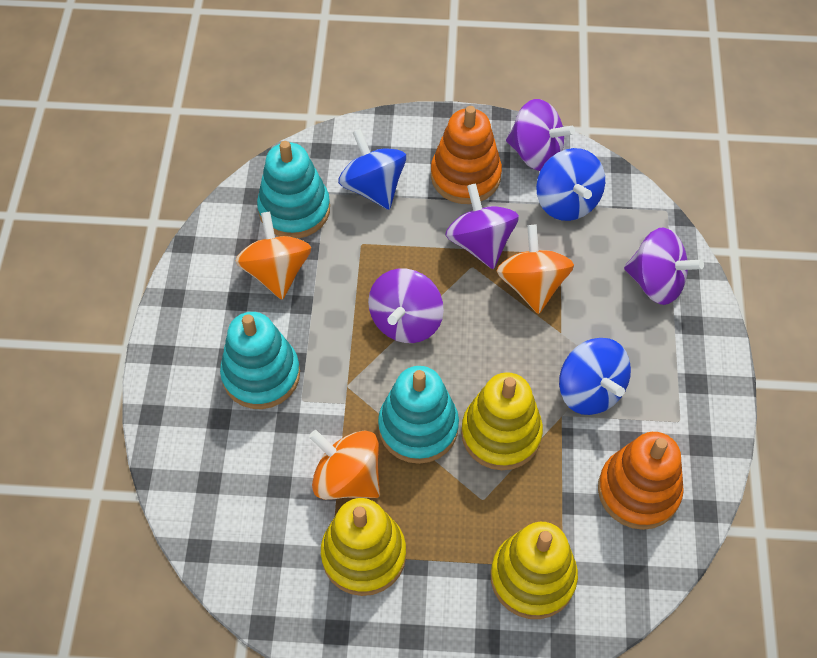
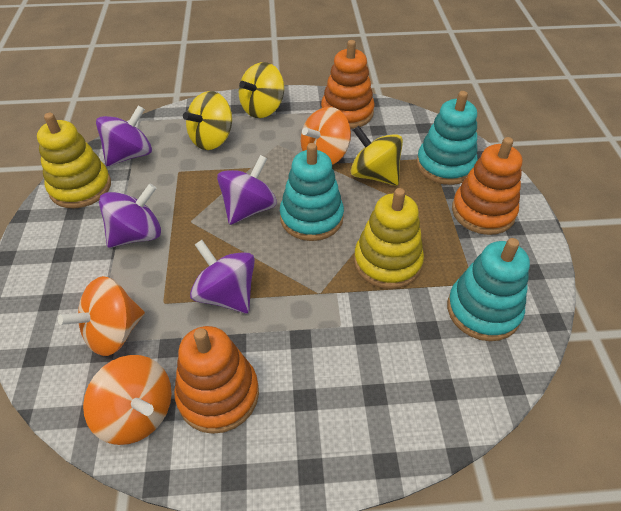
blue spinning top: 3 -> 0
orange stacking toy: 2 -> 3
yellow spinning top: 0 -> 3
yellow stacking toy: 3 -> 2

